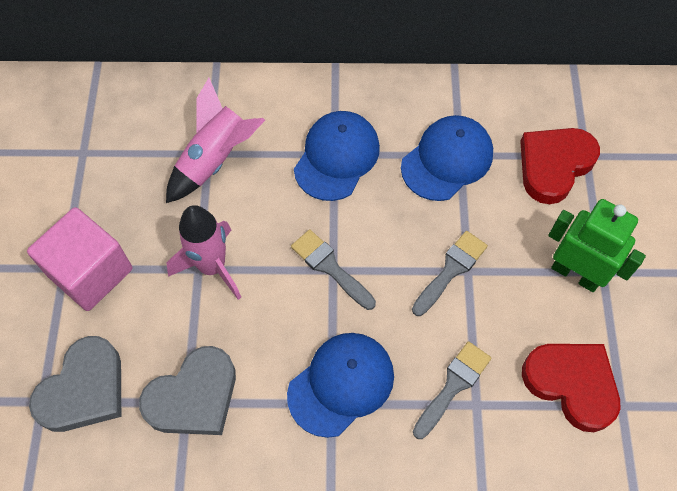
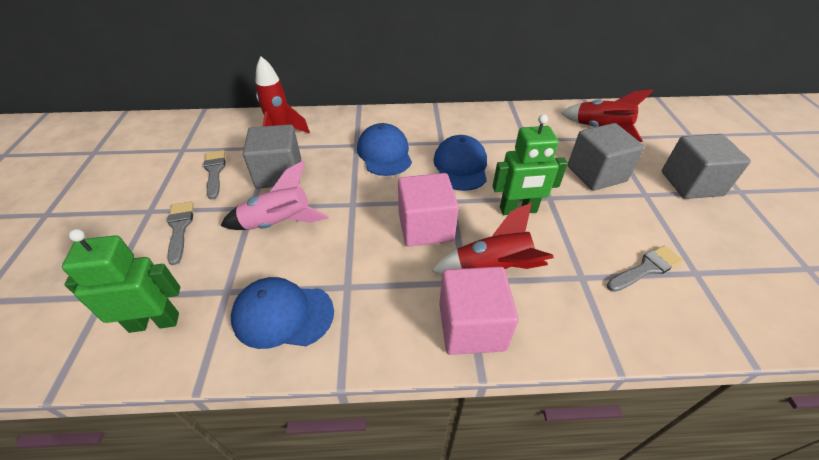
green robot: 1 -> 2
grey cube: 0 -> 3
grey heart: 2 -> 0
pink cube: 1 -> 2
pink rocket: 2 -> 1
red heart: 2 -> 0
red rocket: 0 -> 3

